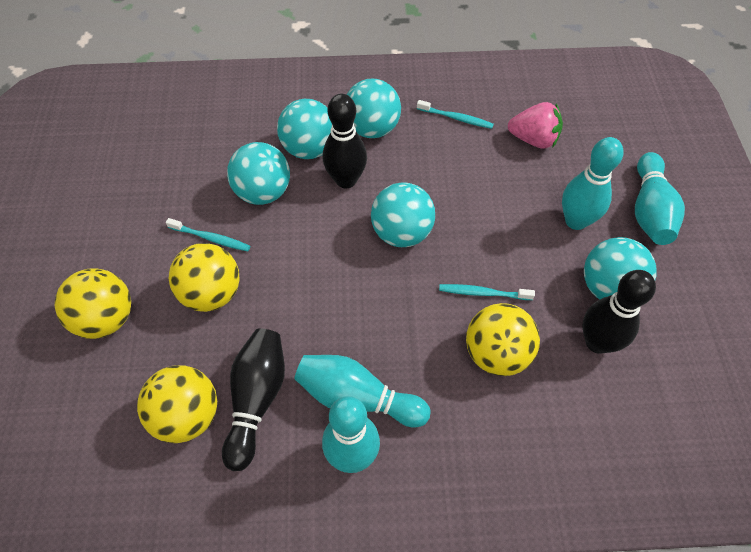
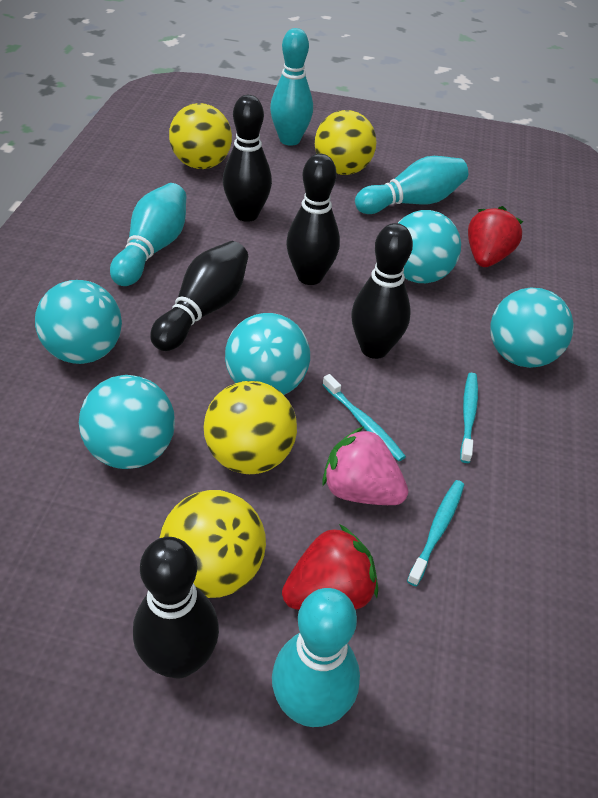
black bowling pin: 3 -> 5
red strawberry: 0 -> 2

